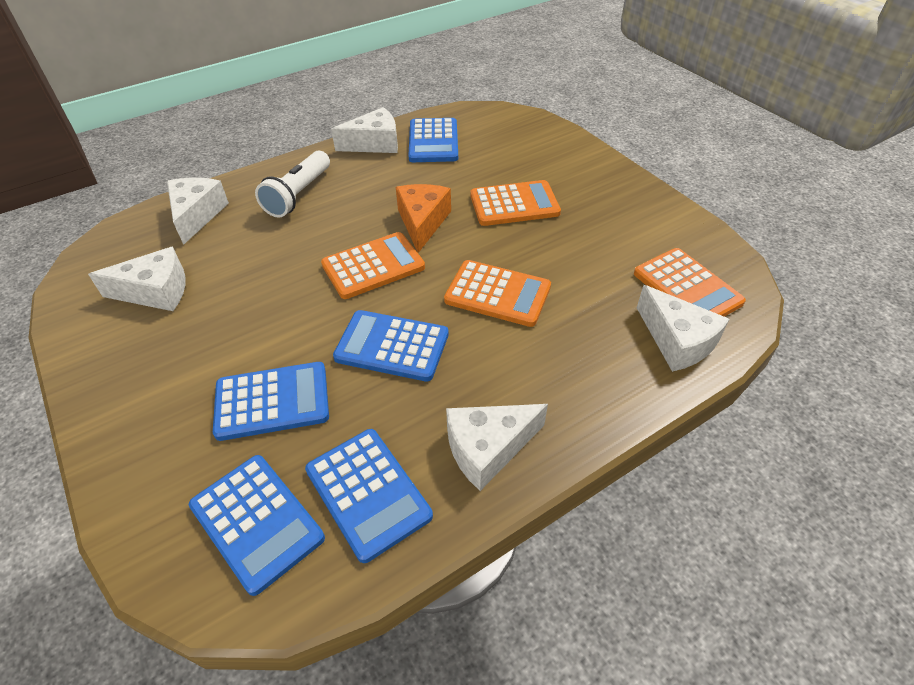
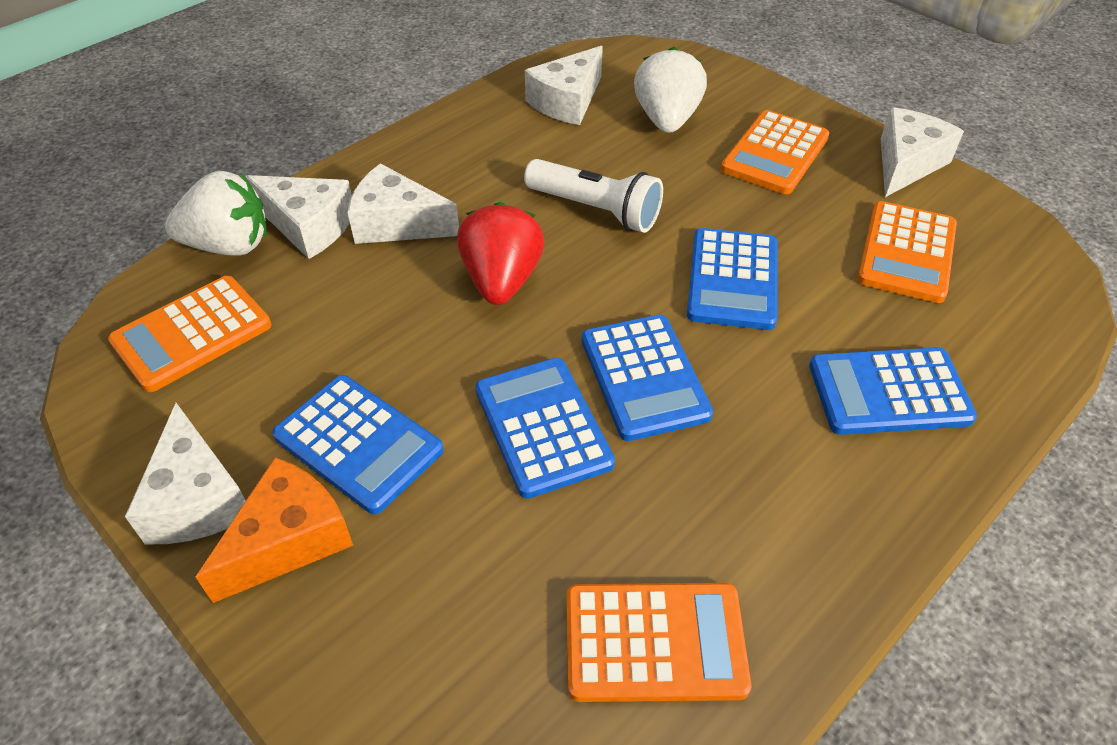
red strawberry: 0 -> 1
white strawberry: 0 -> 2

